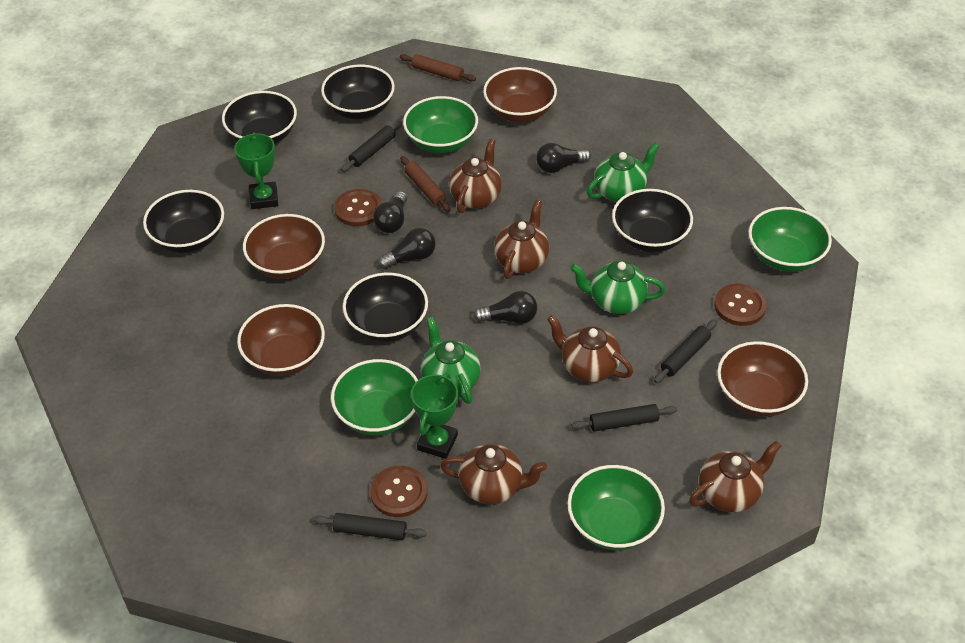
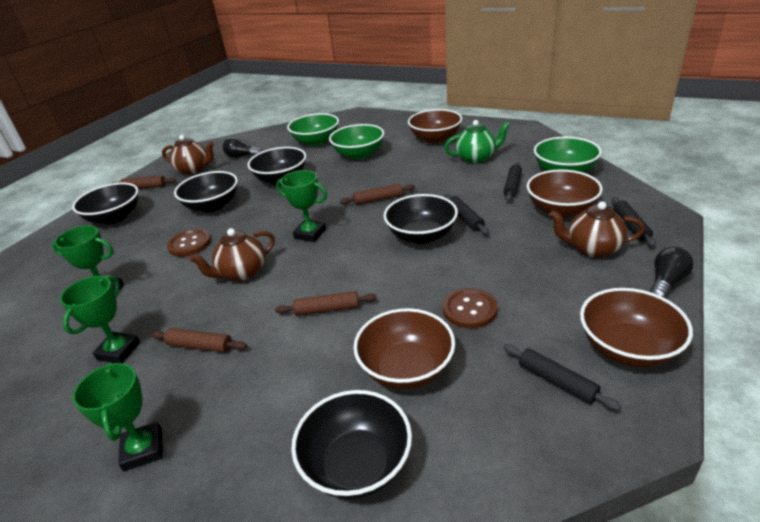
black light bulb: 4 -> 2
brown button: 3 -> 2
brown rolling pin: 2 -> 4
brown teapot: 5 -> 3
green bowl: 4 -> 3
green teapot: 3 -> 1
green trophy: 2 -> 4

